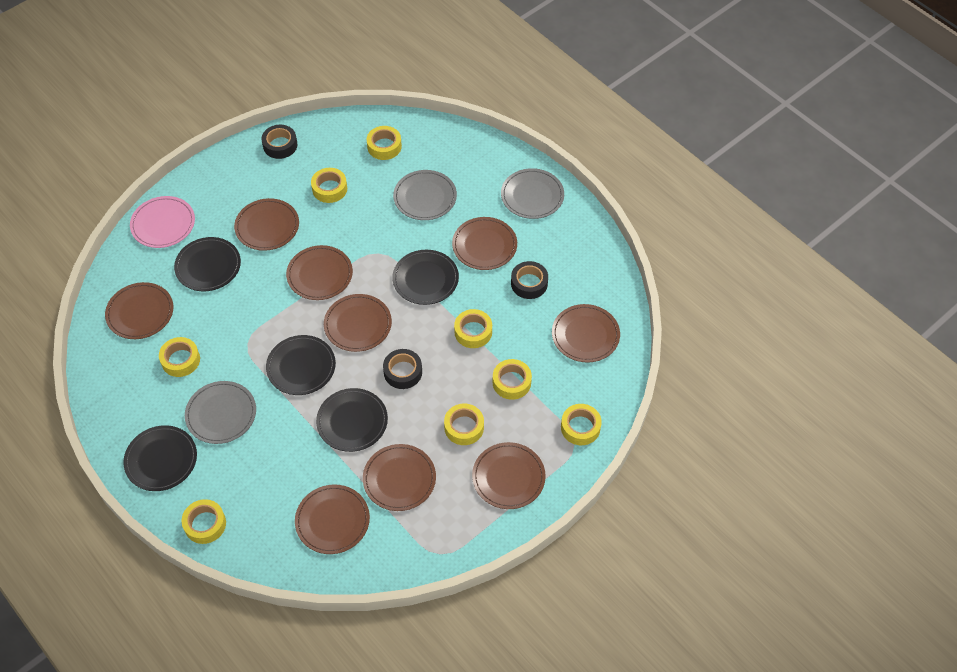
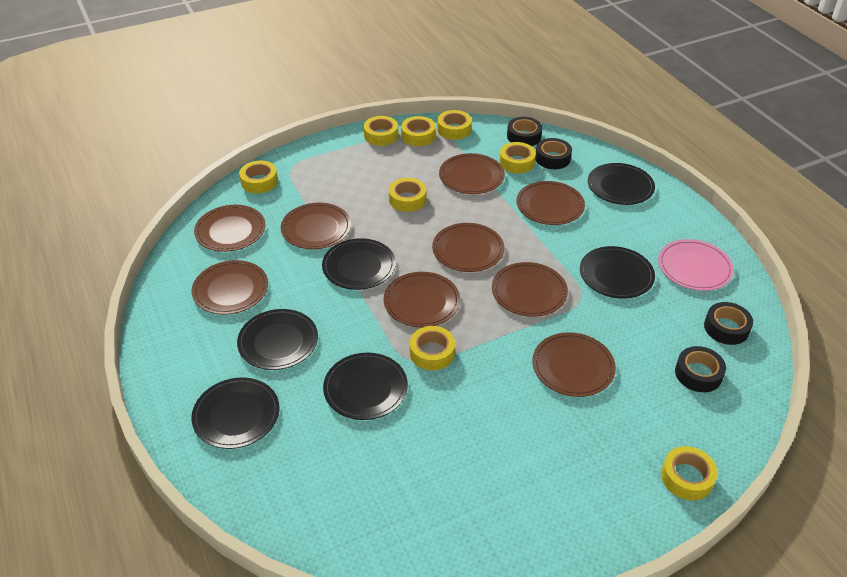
black plate: 5 -> 6
black tape: 3 -> 4
grey plate: 3 -> 0

